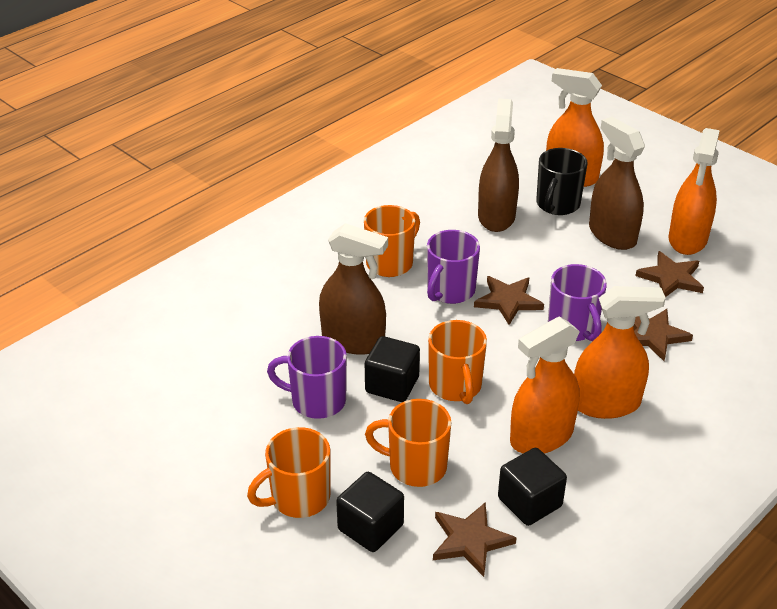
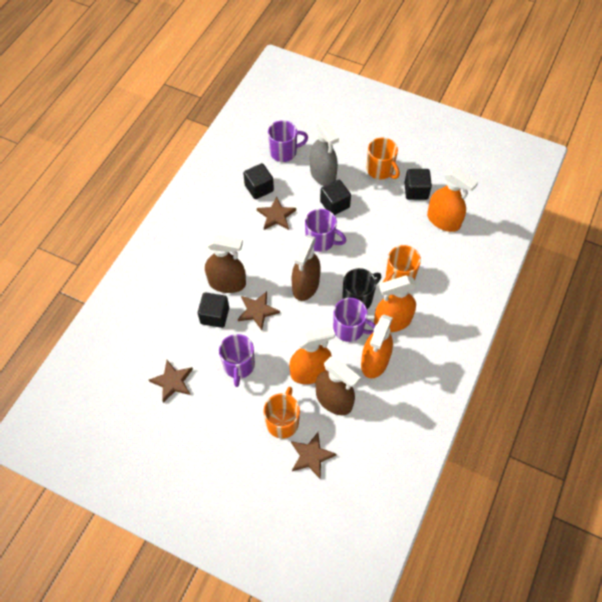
black cube: 3 -> 4
grey spray bottle: 0 -> 1
orange mug: 4 -> 3
purple mug: 3 -> 4

